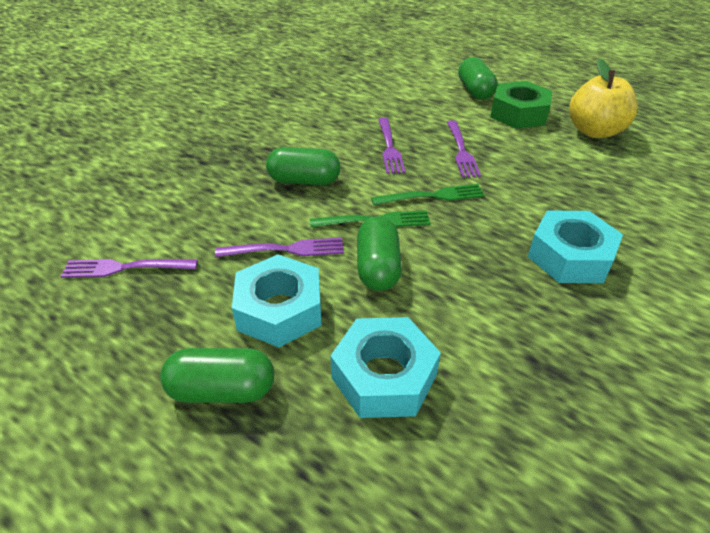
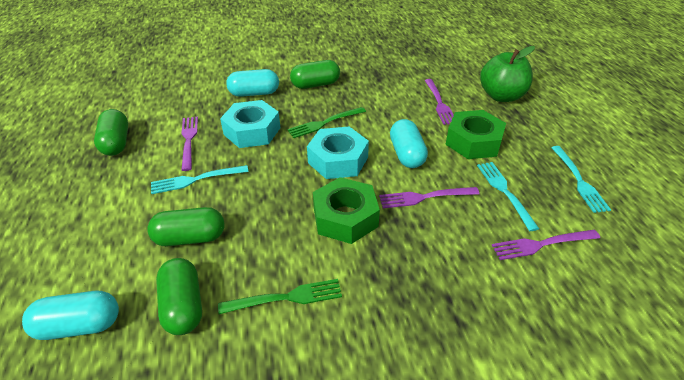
green apple: 0 -> 1
green nut: 1 -> 2
turquoise capsule: 0 -> 3
turquoise fork: 0 -> 3
turquoise nut: 3 -> 2
yellow apple: 1 -> 0

